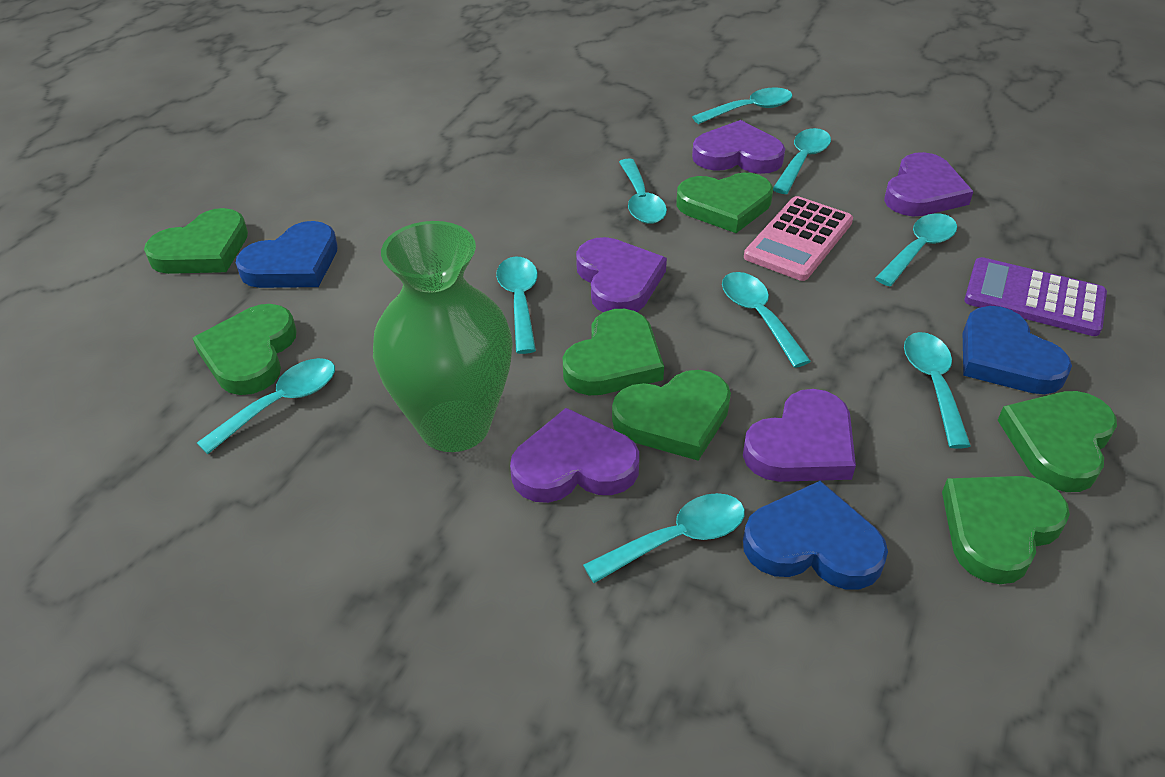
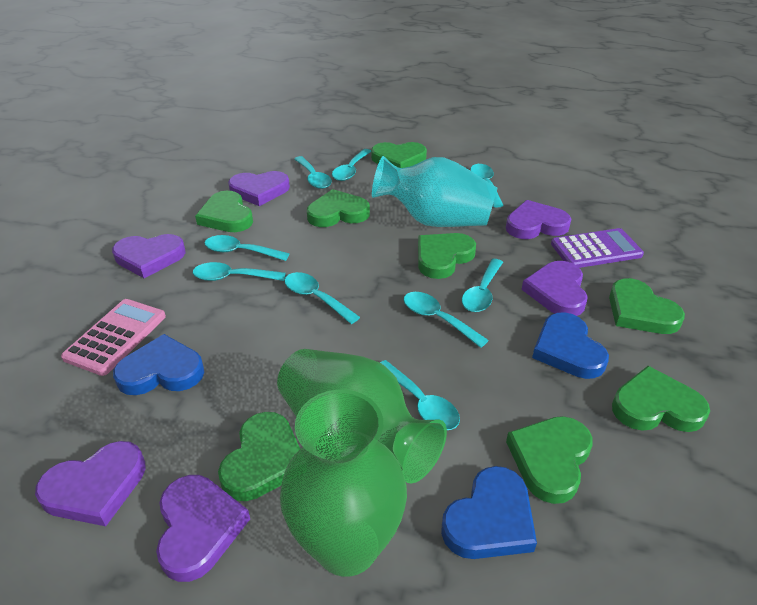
green heart: 7 -> 8
green vase: 1 -> 2
purple heart: 5 -> 6
turquoise vase: 0 -> 1

